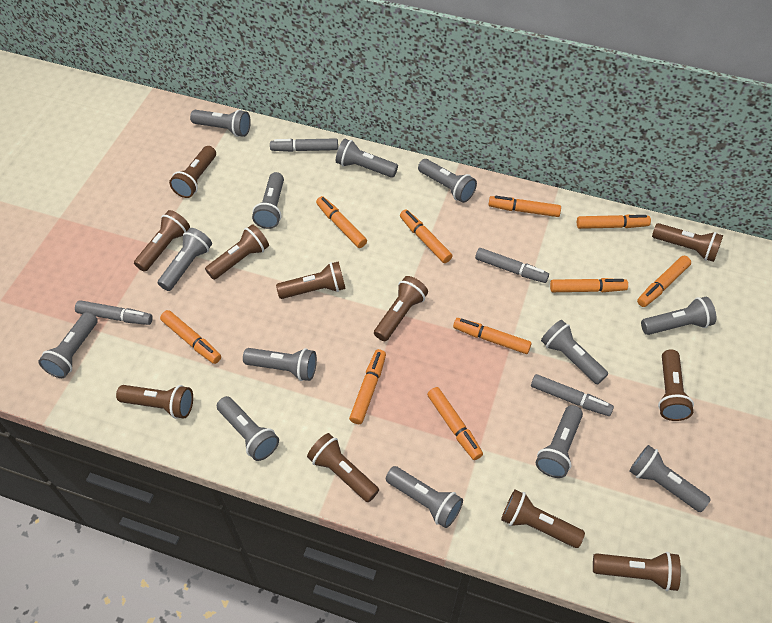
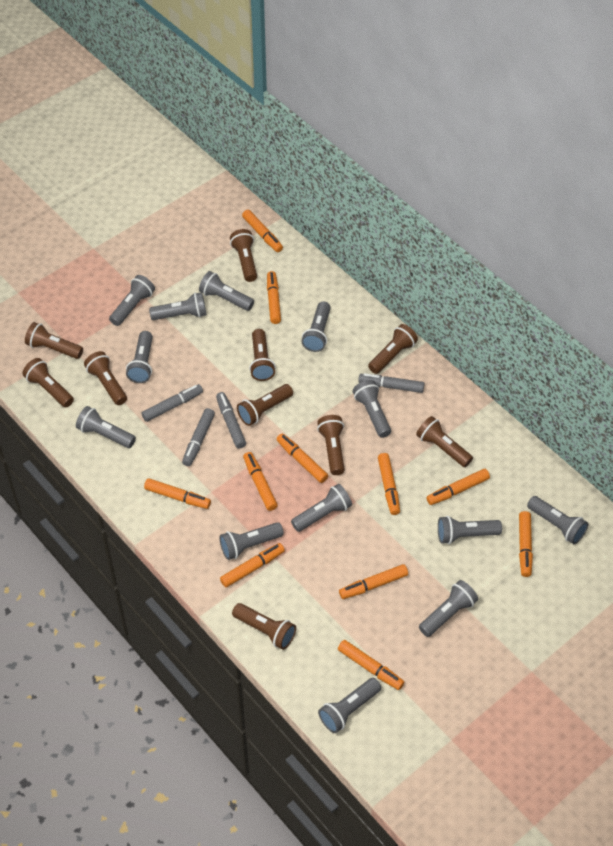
brown flashlight: 11 -> 10
orange marker: 10 -> 11

